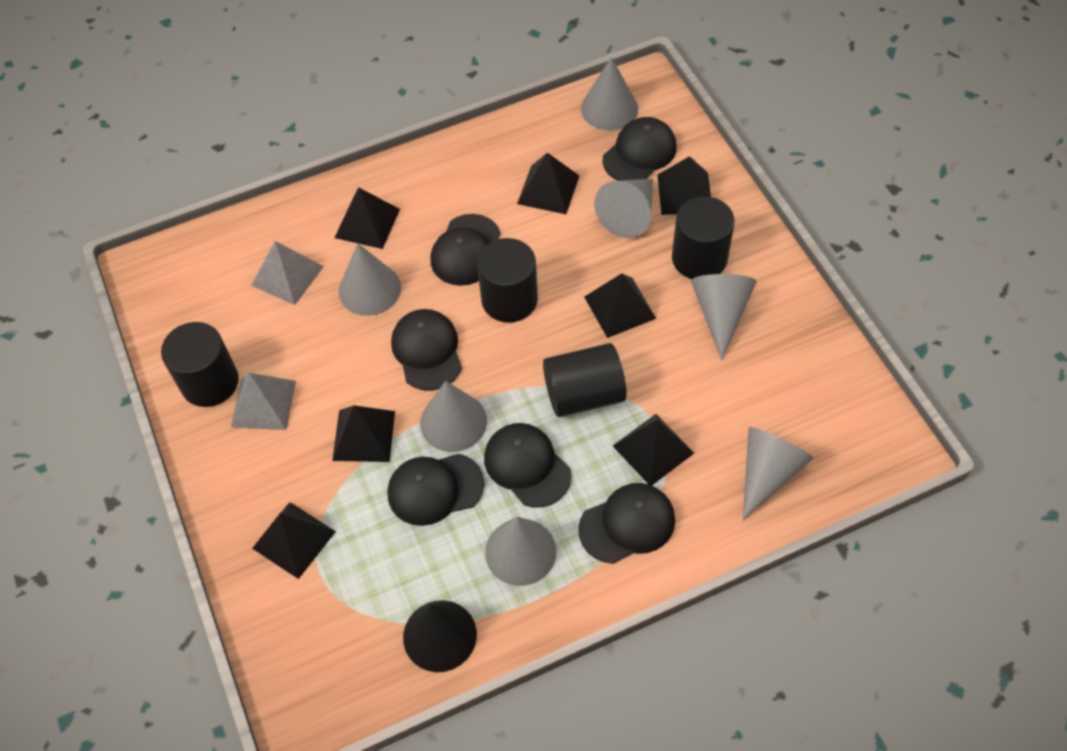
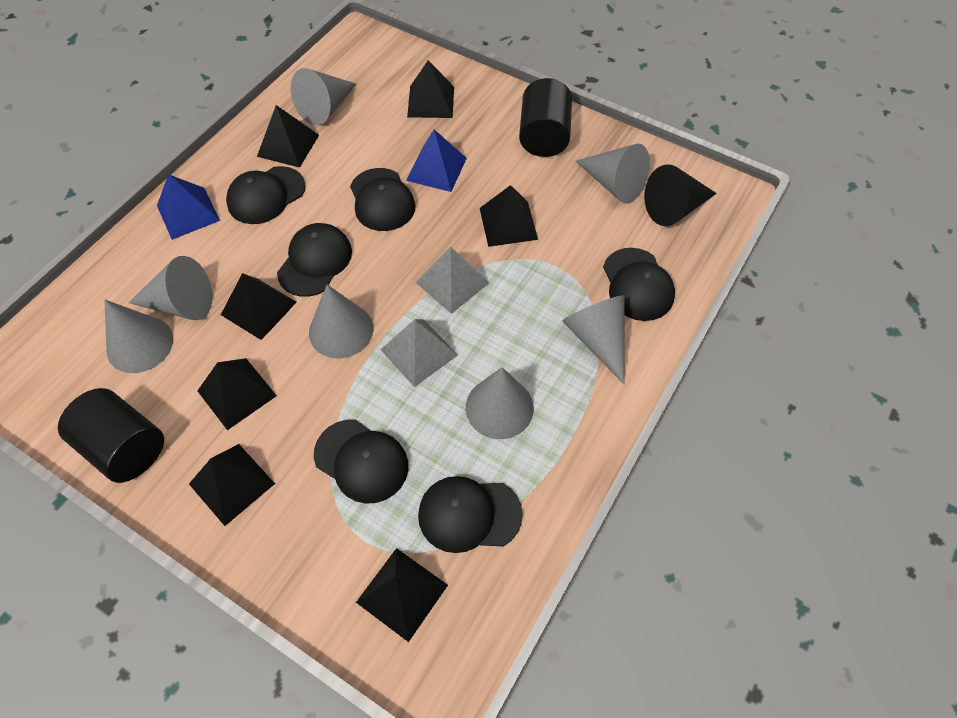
black cylinder: 4 -> 2
blue pyramid: 0 -> 2

